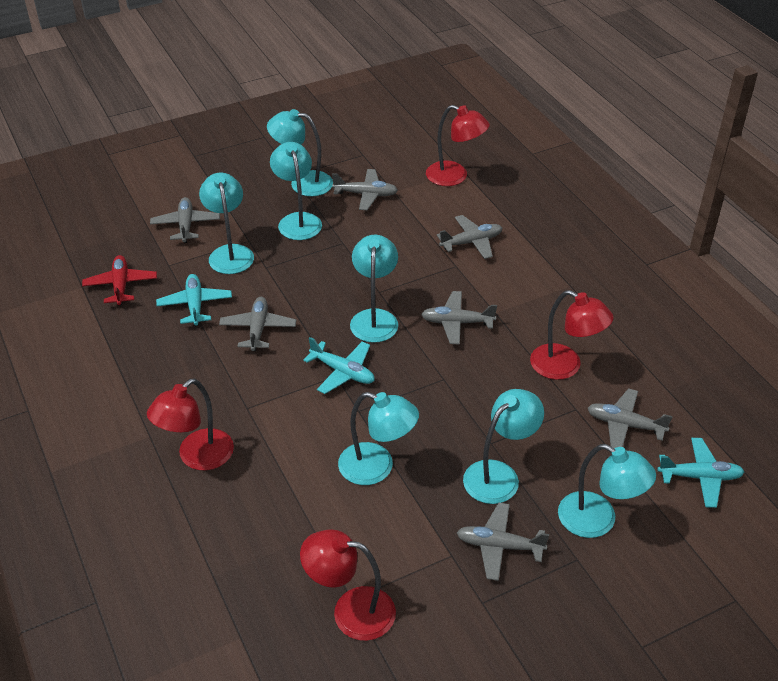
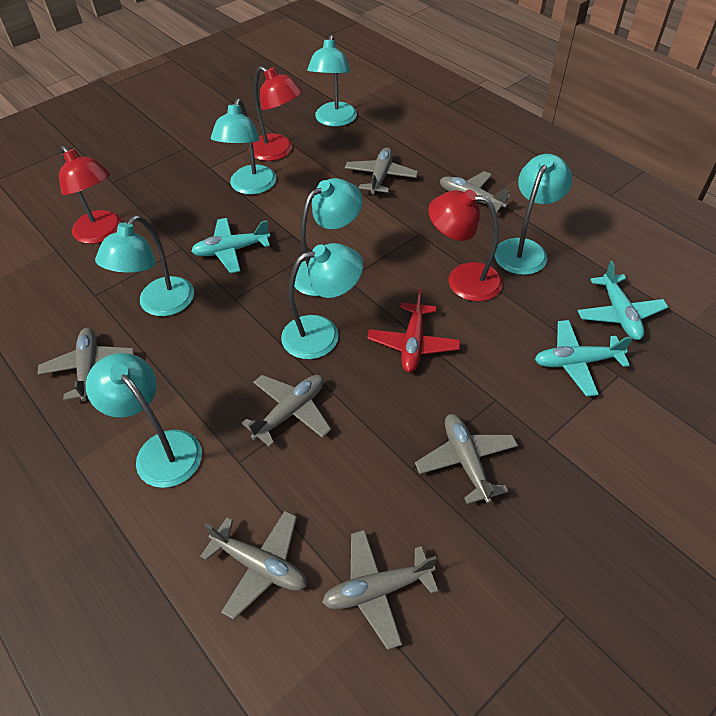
red lamp: 4 -> 3

